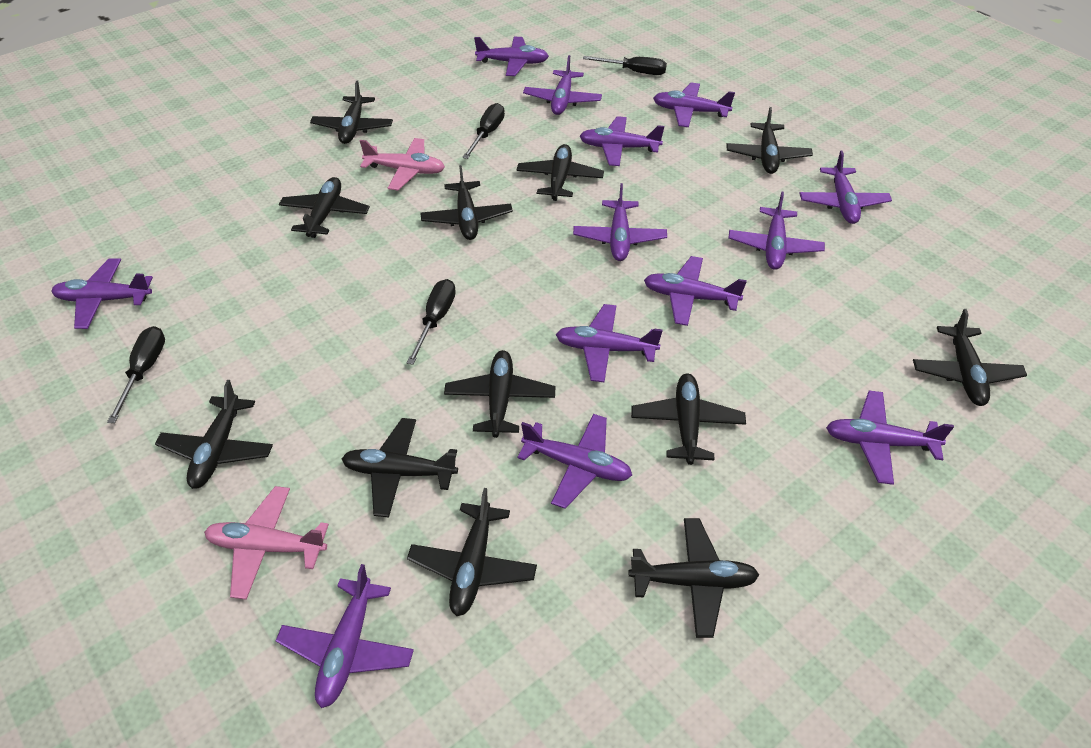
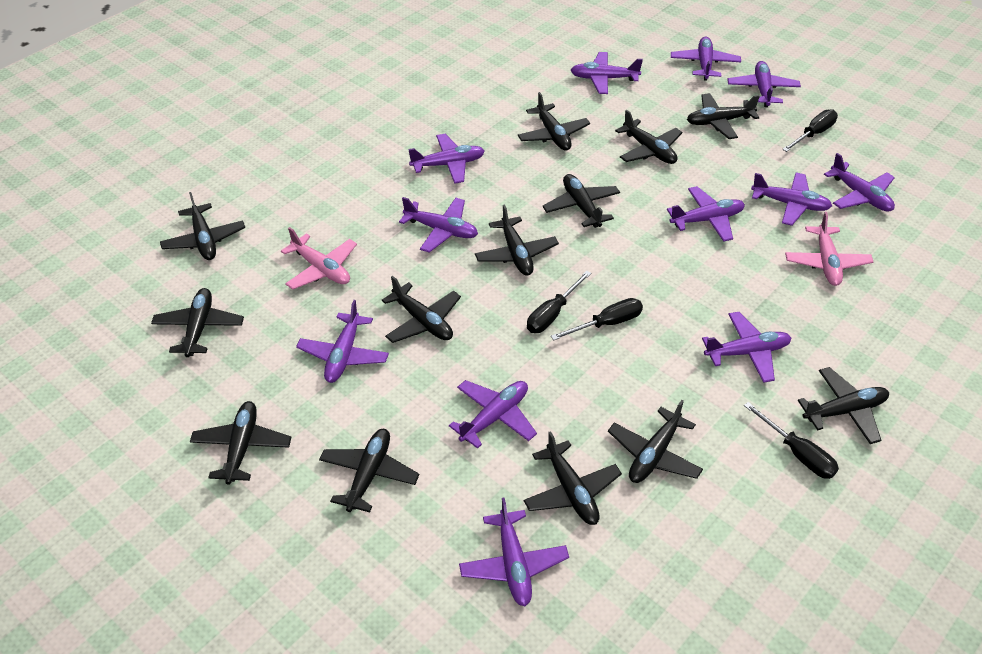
black plane: 12 -> 13
purple plane: 13 -> 12

